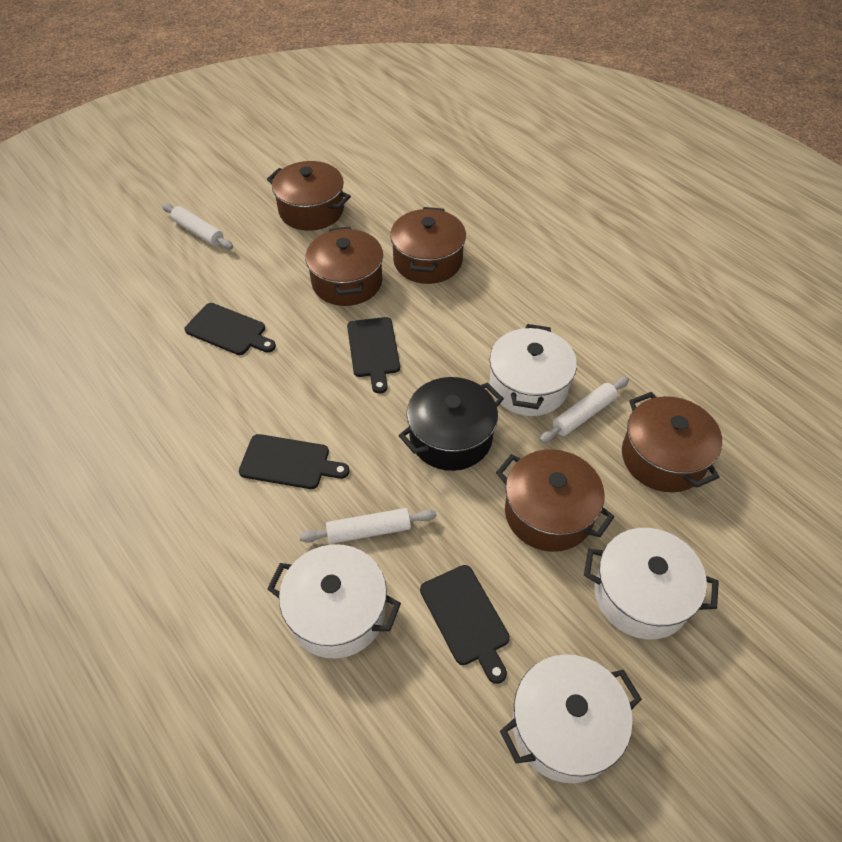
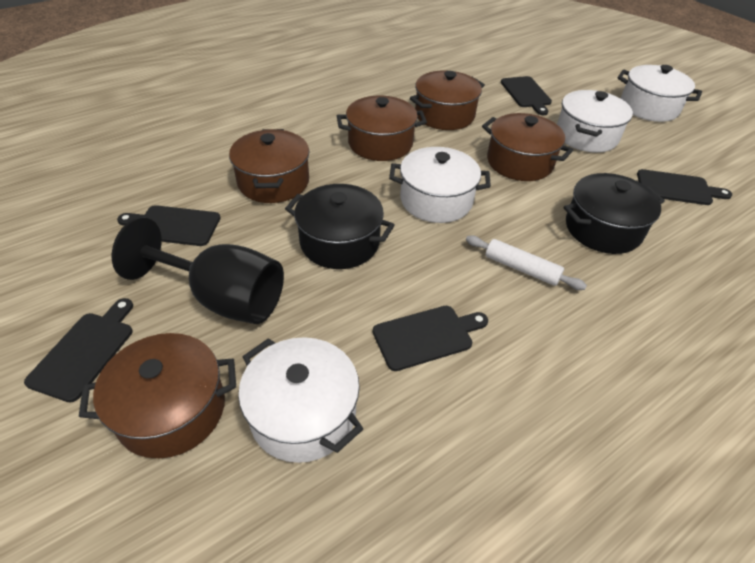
black cutting board: 4 -> 5
black goblet: 0 -> 1
black pot: 1 -> 2
white rolling pin: 3 -> 1

